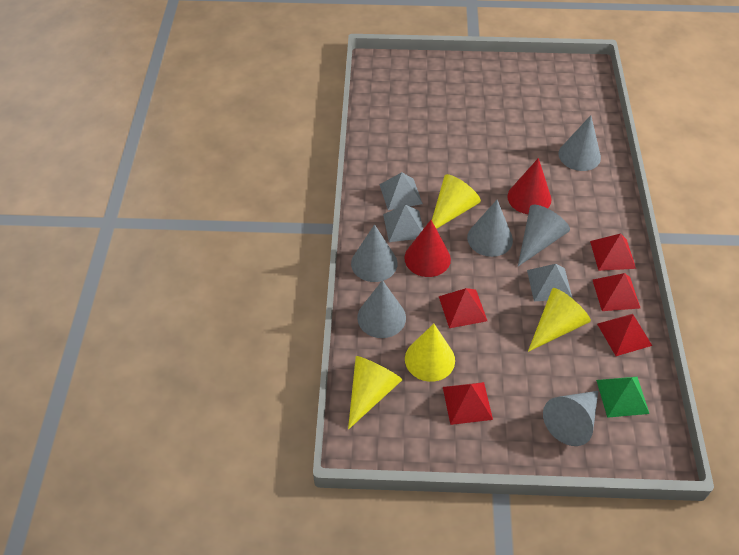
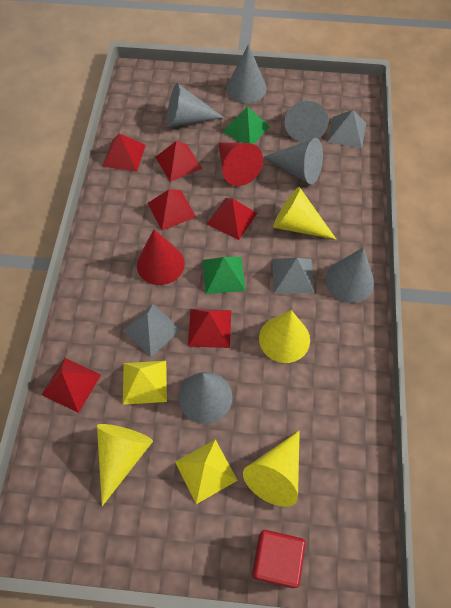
green pyramid: 1 -> 2
red cube: 0 -> 1
red pyramid: 5 -> 6
yellow pyramid: 0 -> 2

